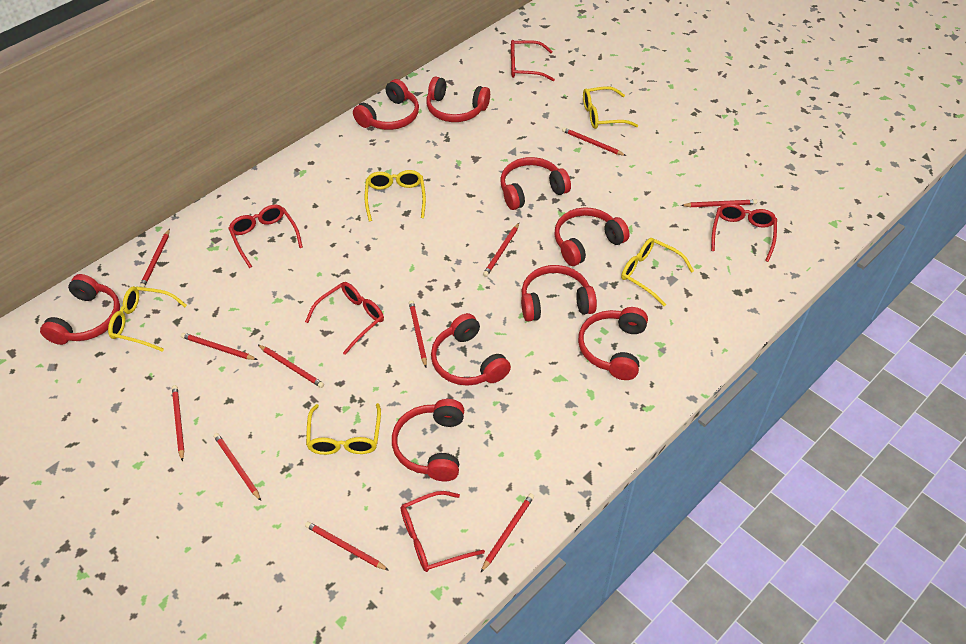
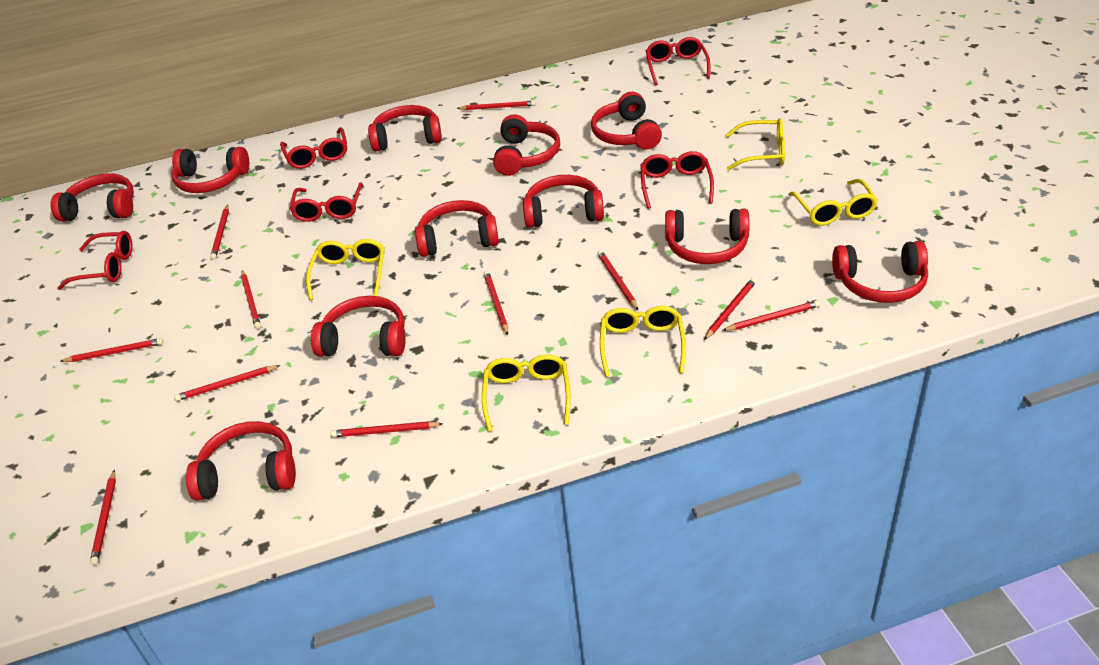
red headphones: 9 -> 11

